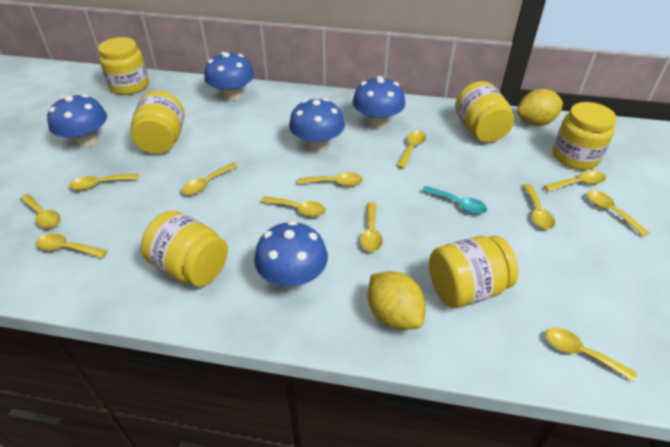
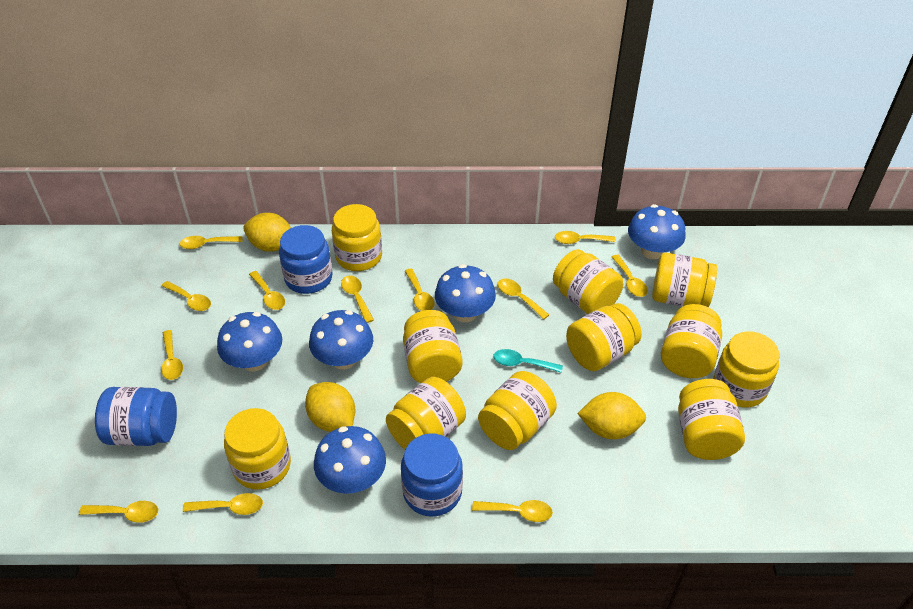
blue jar: 0 -> 3
yellow jar: 6 -> 11
yellow lemon: 2 -> 3

